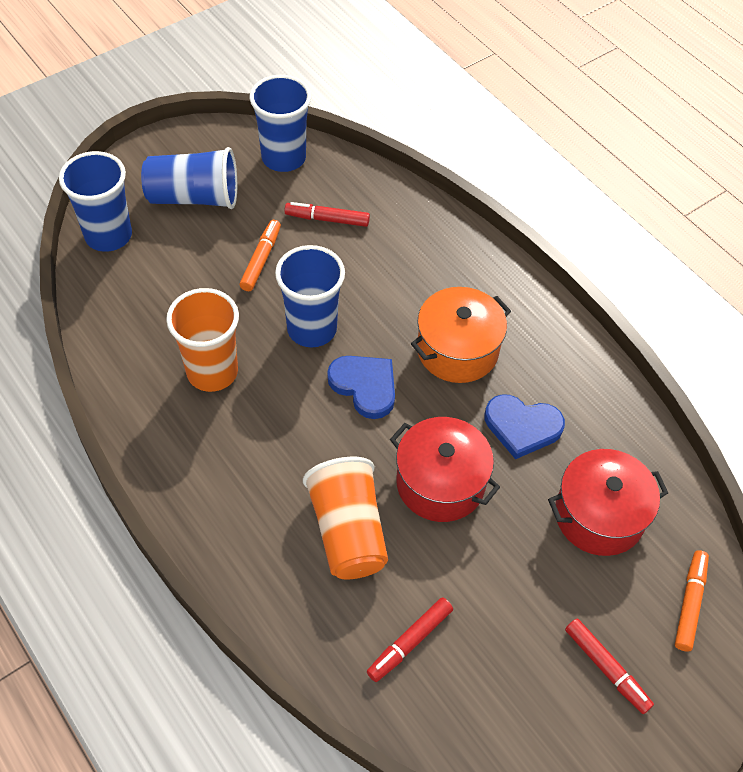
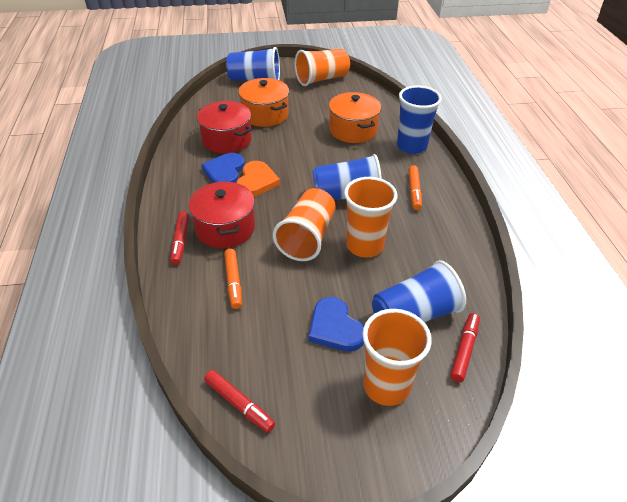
orange cup: 2 -> 4
orange heart: 0 -> 1
orange pot: 1 -> 2

